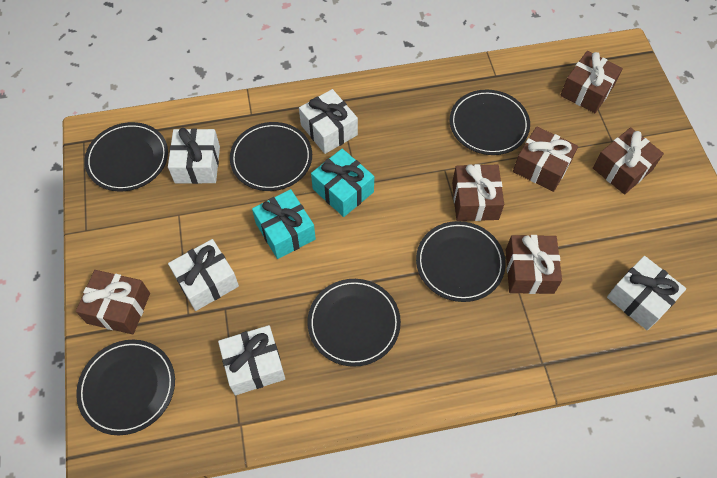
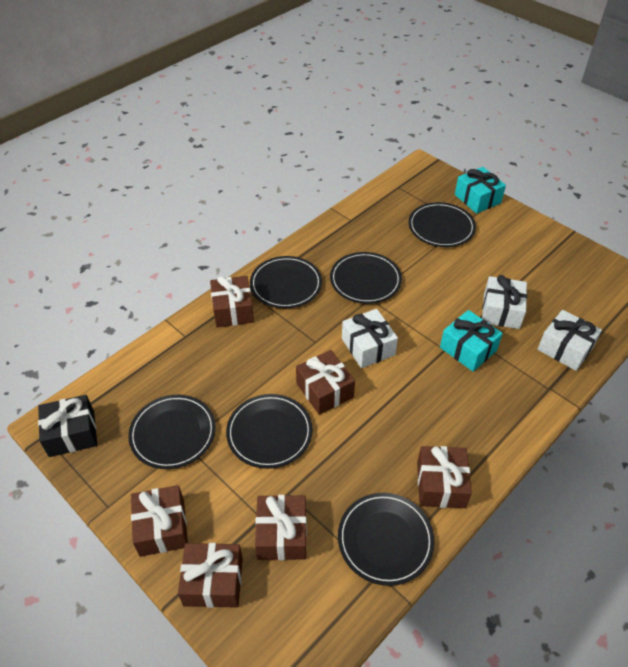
black gift: 0 -> 1
white gift: 5 -> 3

